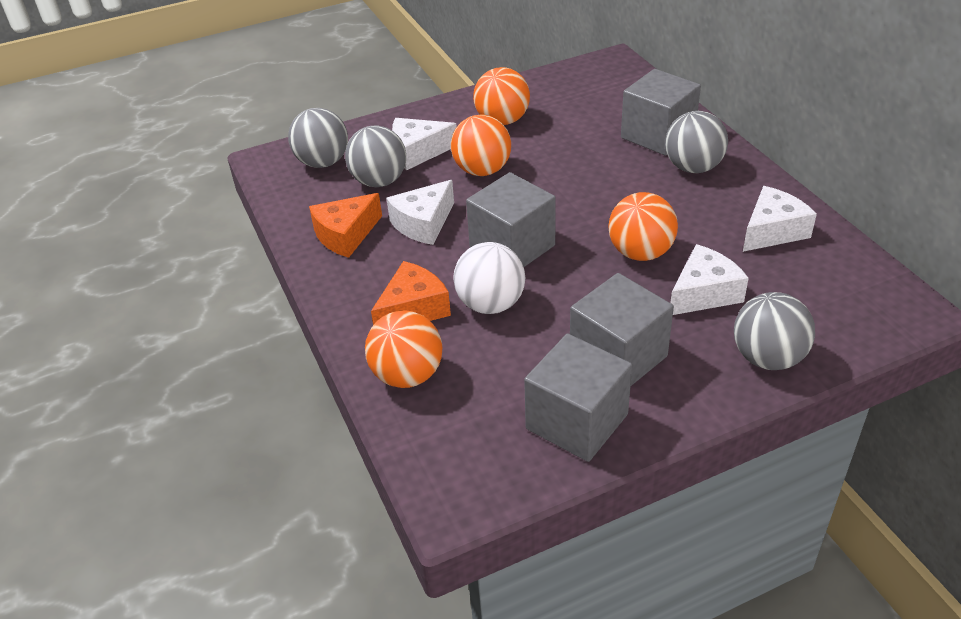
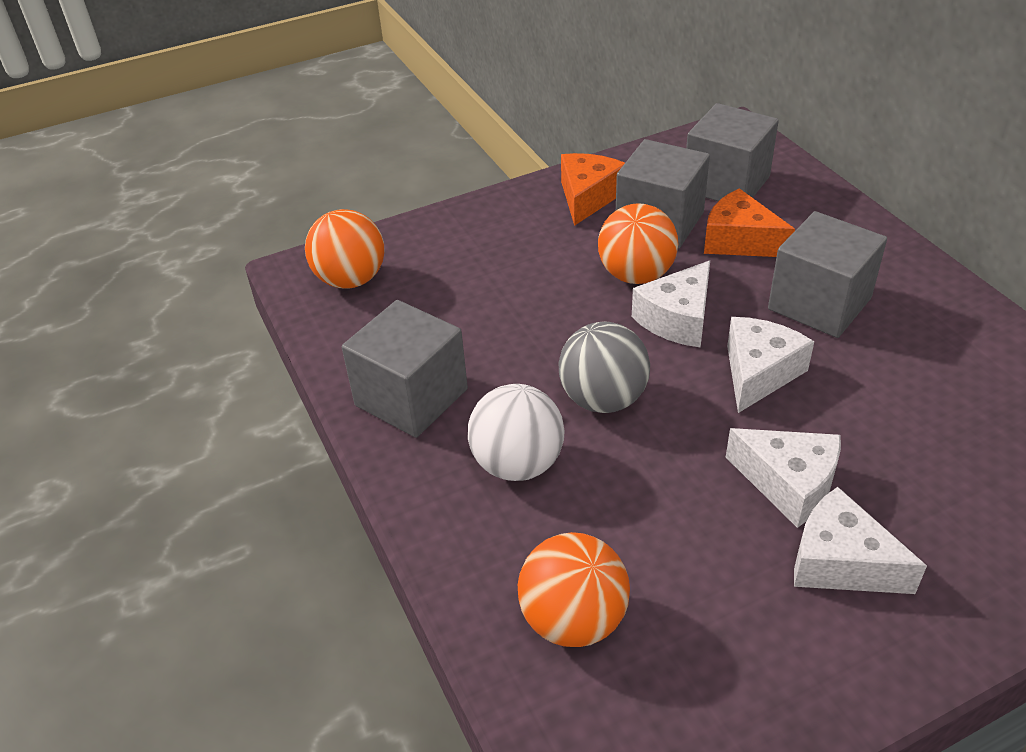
grey ball: 4 -> 1
orange ball: 4 -> 3

